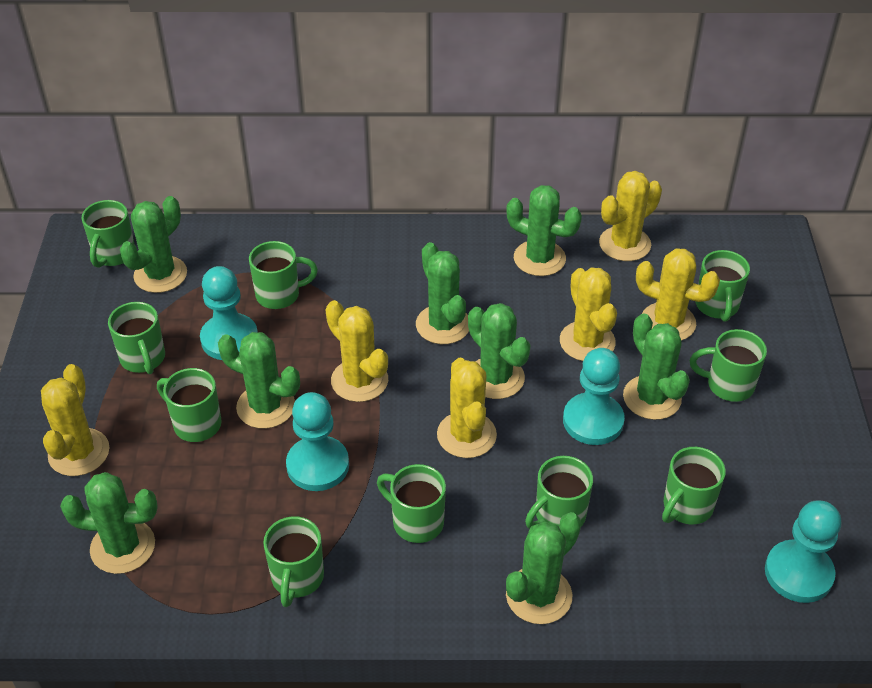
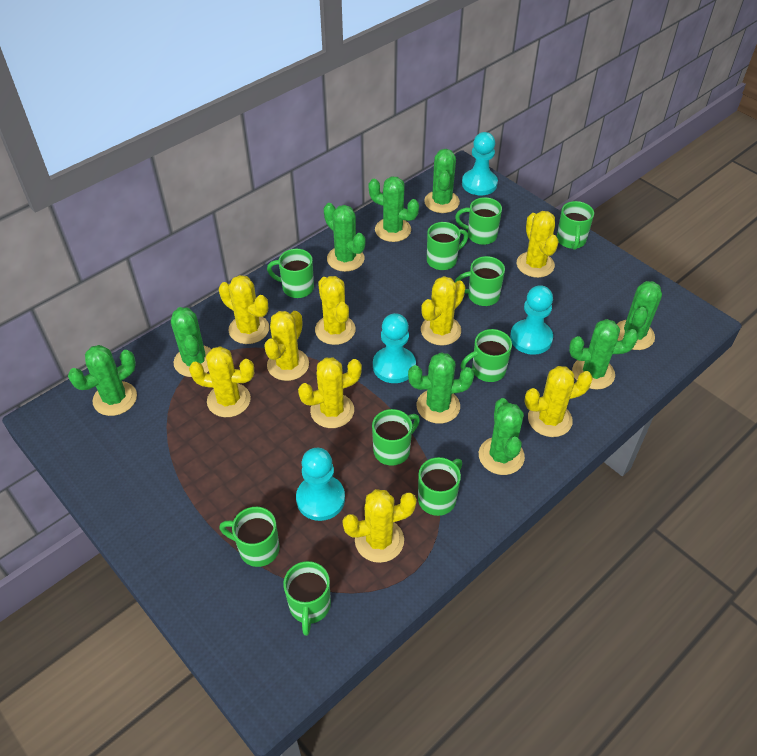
green cactus: 8 -> 9
yellow cactus: 6 -> 9

